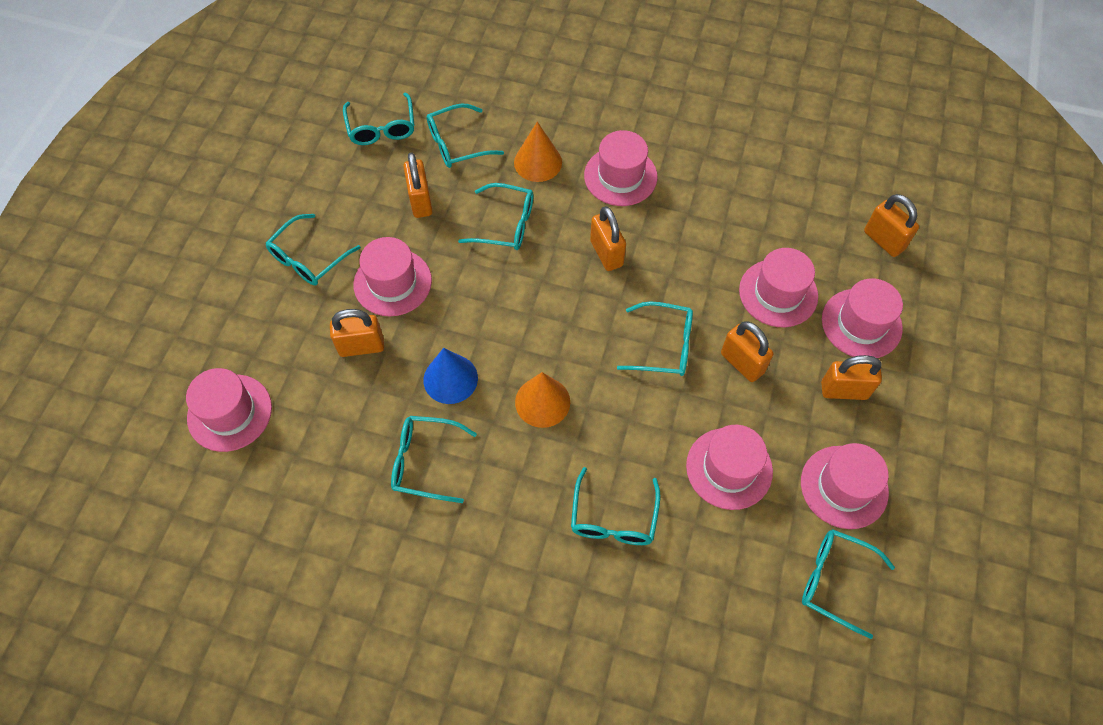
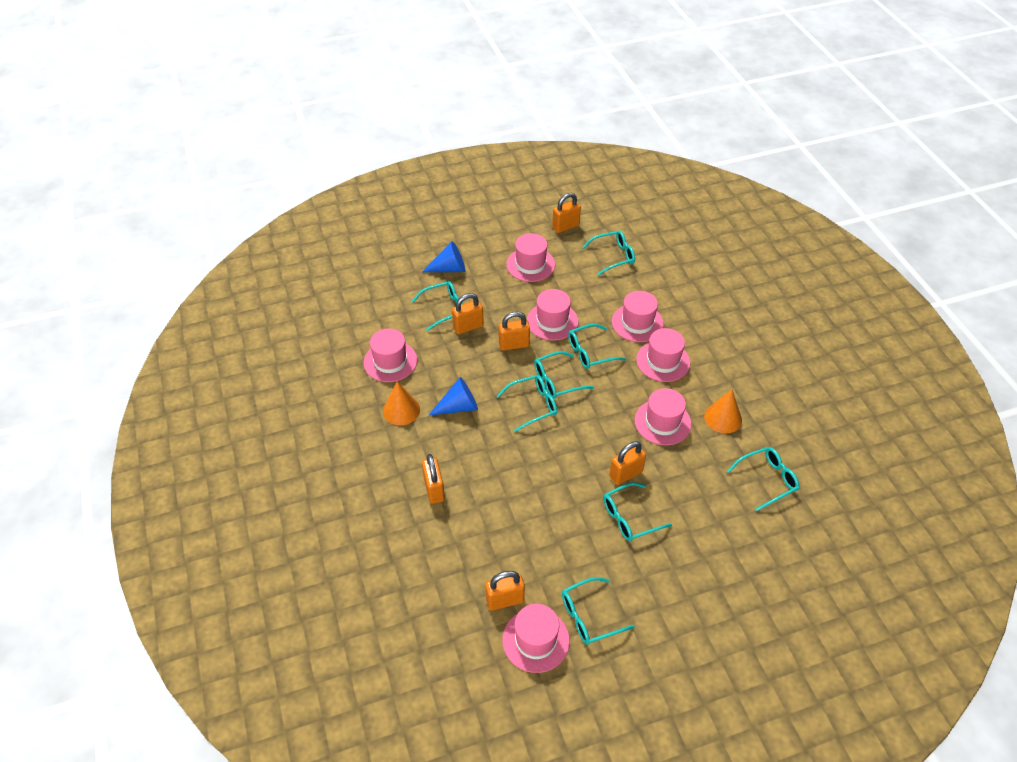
blue cone: 1 -> 2

